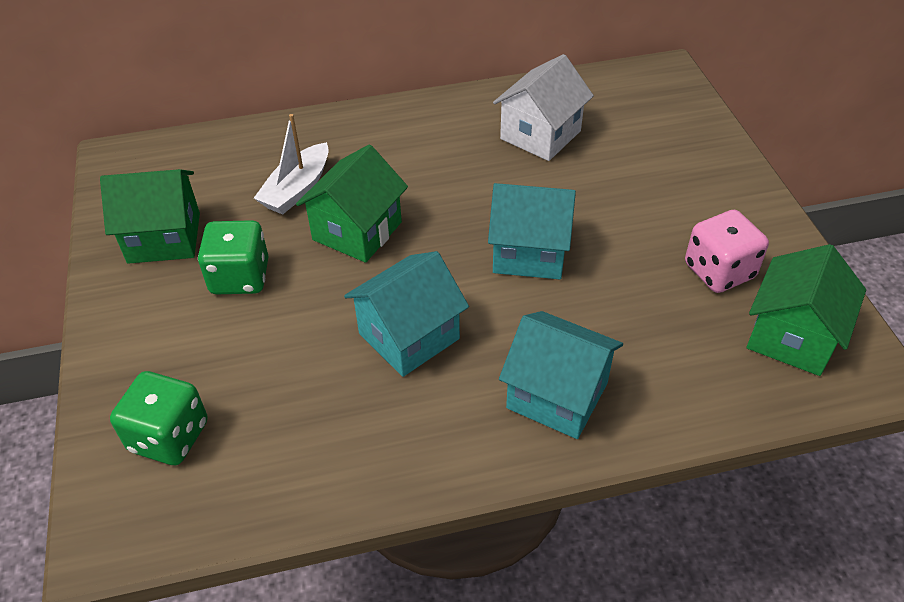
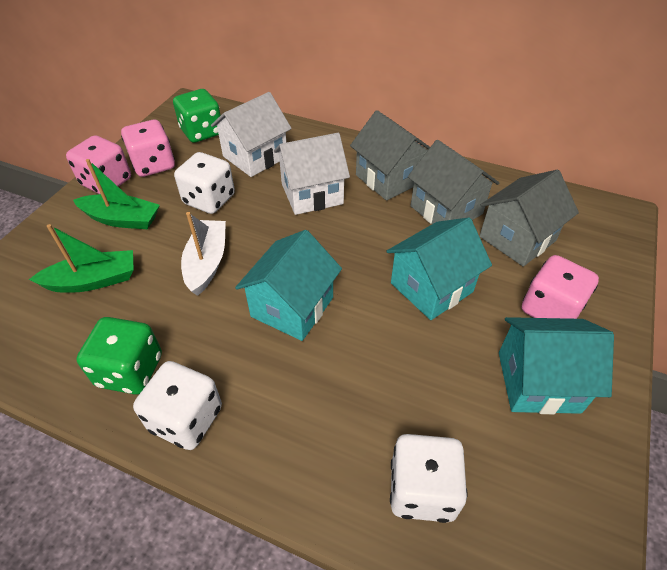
green boat: 0 -> 2
green house: 3 -> 0
grey house: 0 -> 3
pink dice: 1 -> 3
white dice: 0 -> 3
white house: 1 -> 2

